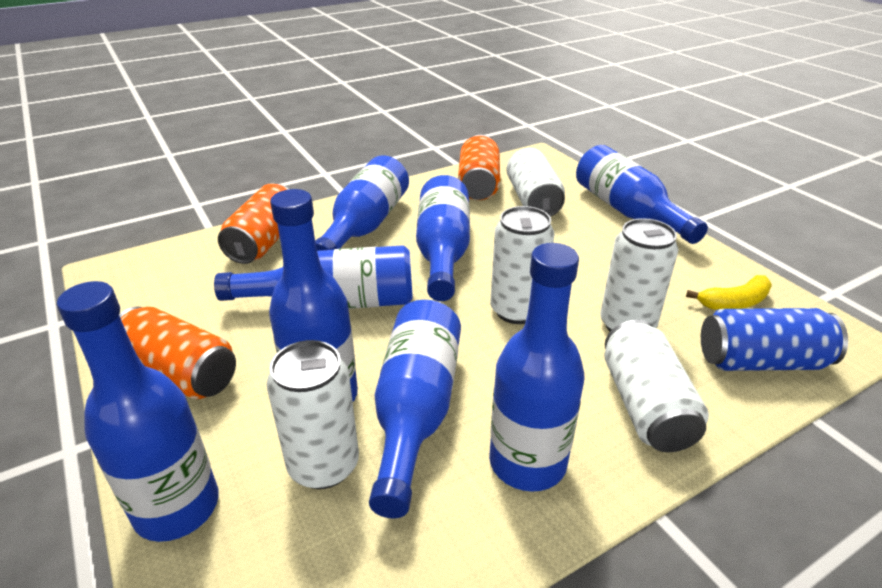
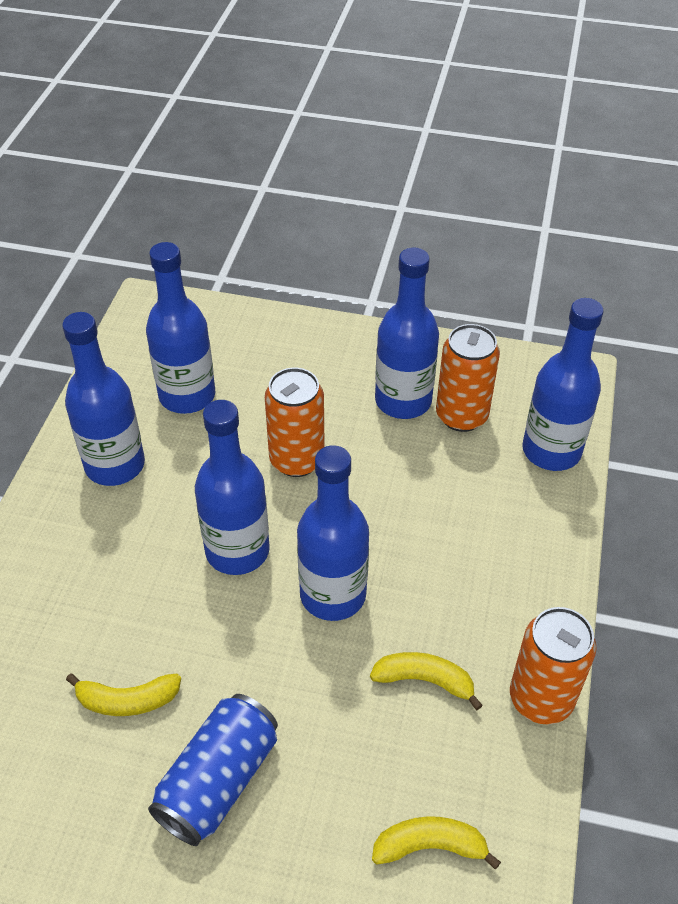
blue bottle: 8 -> 6
white can: 5 -> 0
yellow banana: 1 -> 3

